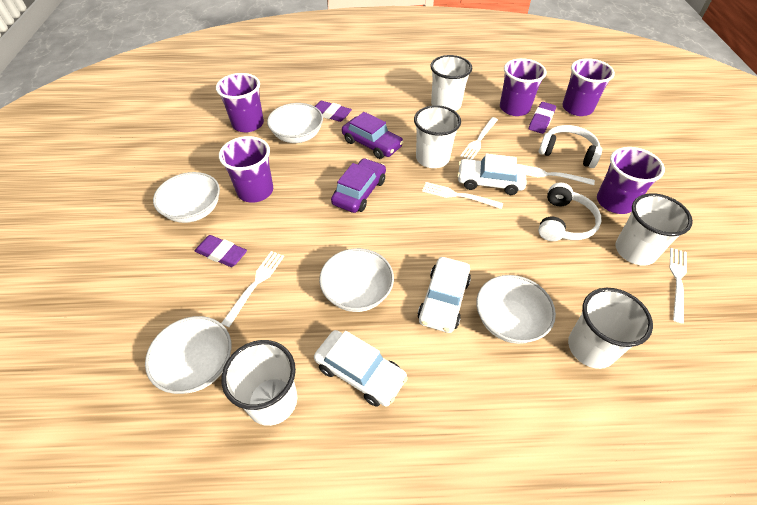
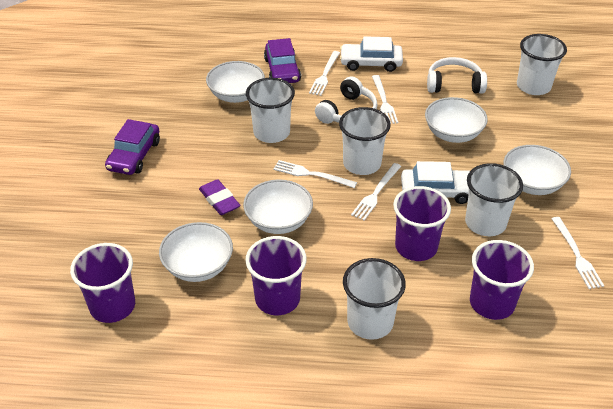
purple cup: 5 -> 4
purple eraser: 3 -> 1
white car: 3 -> 2

